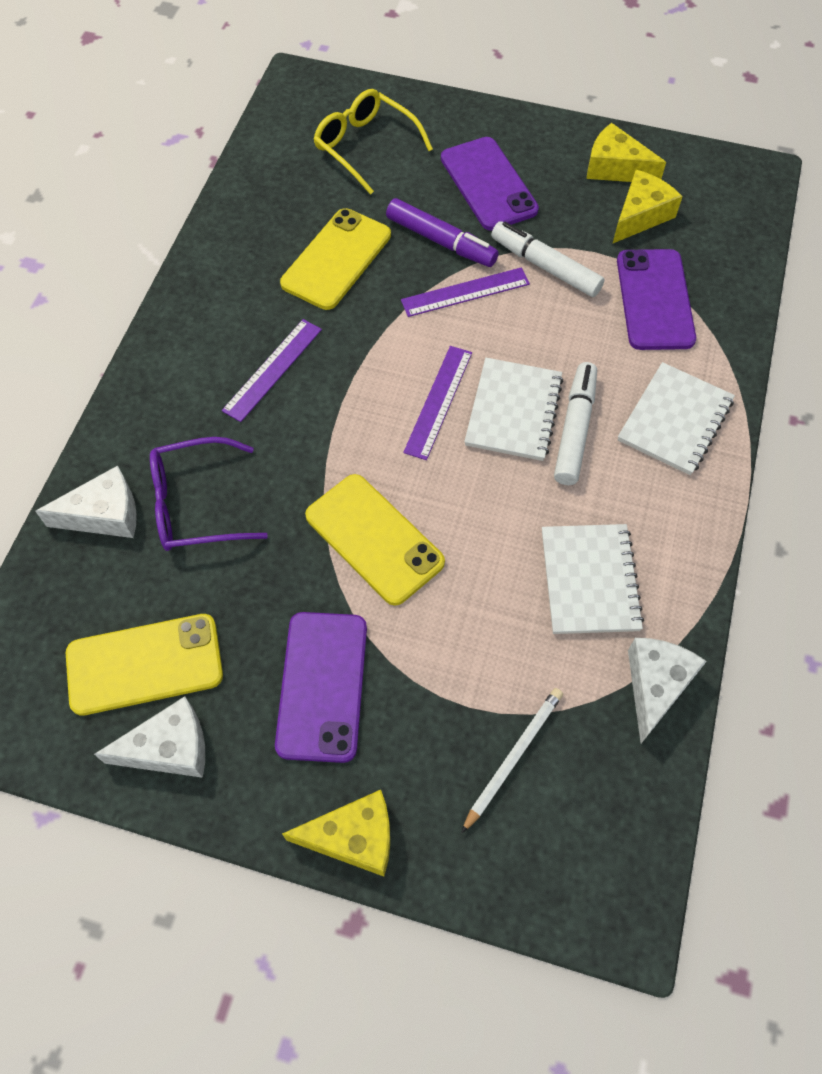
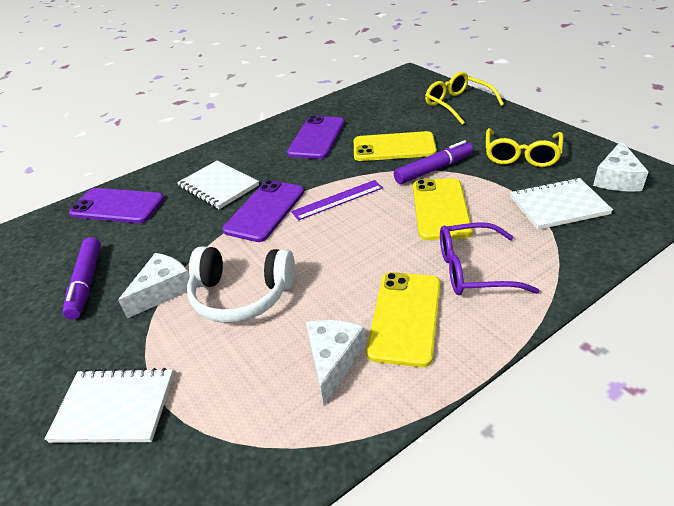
purple marker: 1 -> 2
purple ruler: 3 -> 1
white headphones: 0 -> 1
white marker: 2 -> 0
white pencil: 1 -> 0
yellow cheese: 3 -> 0
yellow glasses: 1 -> 2

